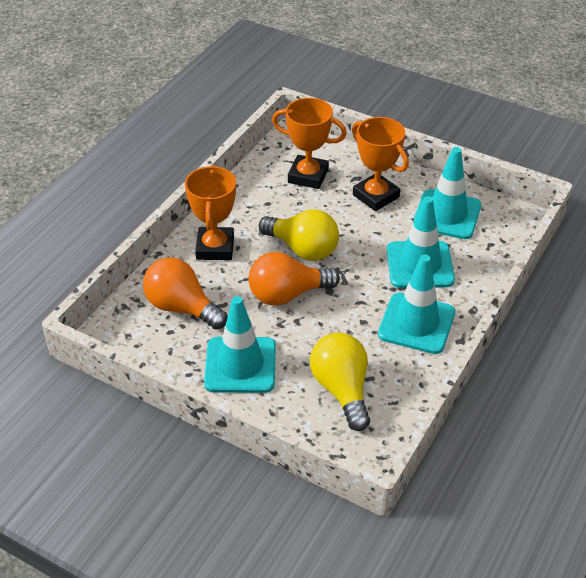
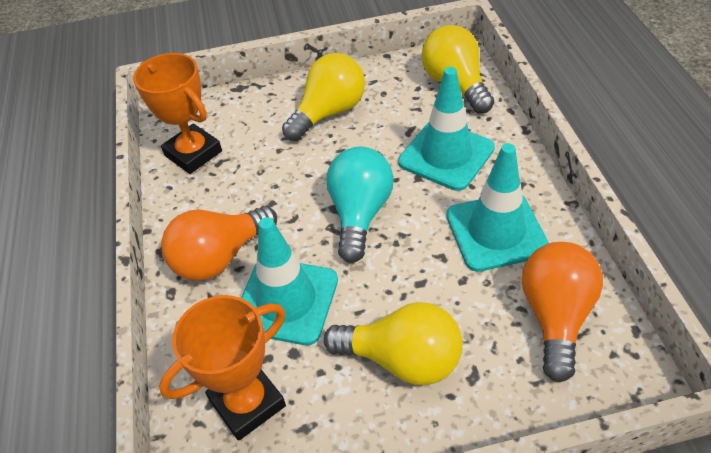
orange trophy: 3 -> 2
turquoise light bulb: 0 -> 1
turquoise traffic cone: 4 -> 3
yellow light bulb: 2 -> 3

